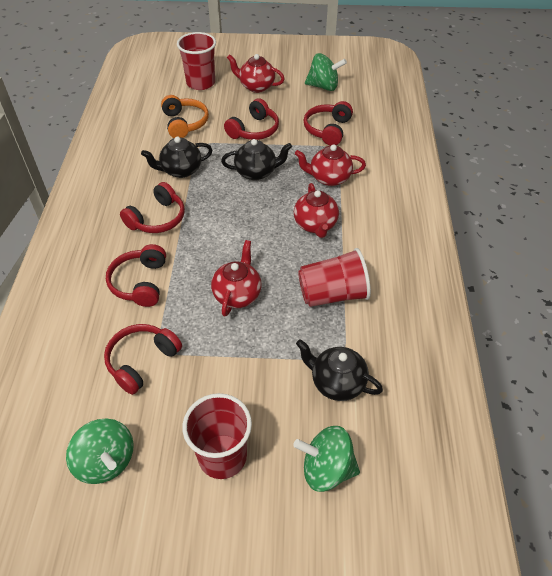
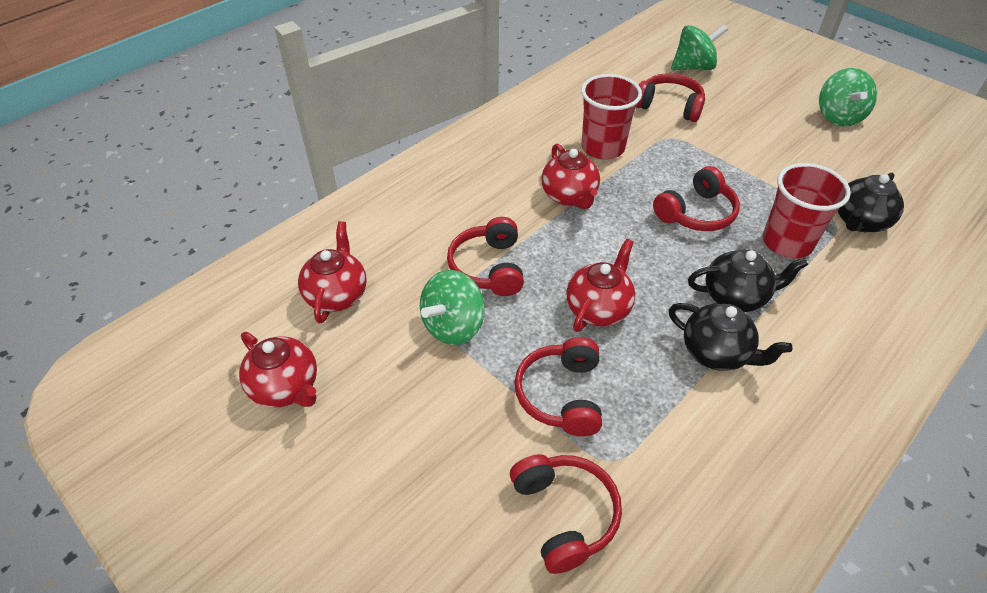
orange headphones: 1 -> 0
red cup: 3 -> 2

